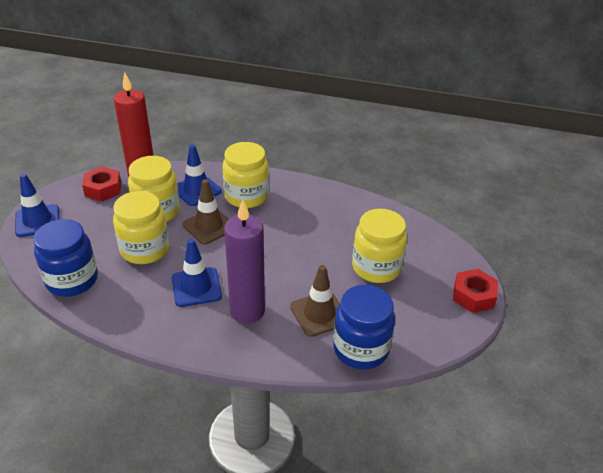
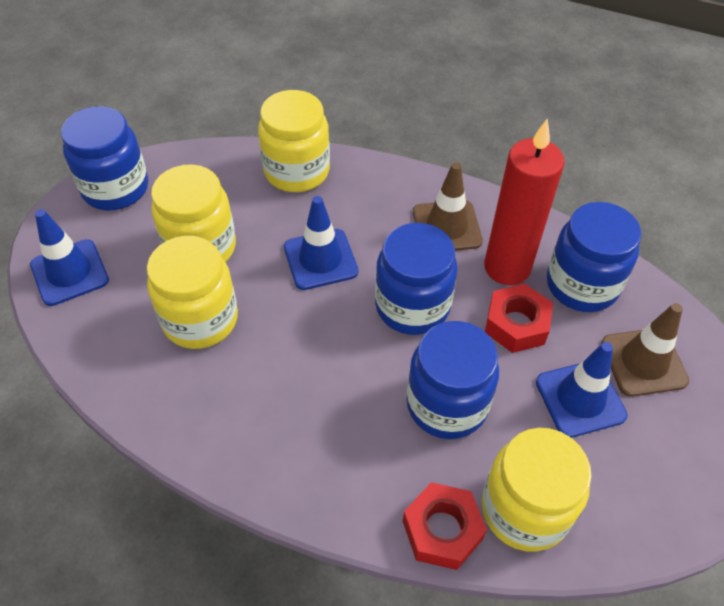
blue jar: 2 -> 4
purple candle: 1 -> 0

